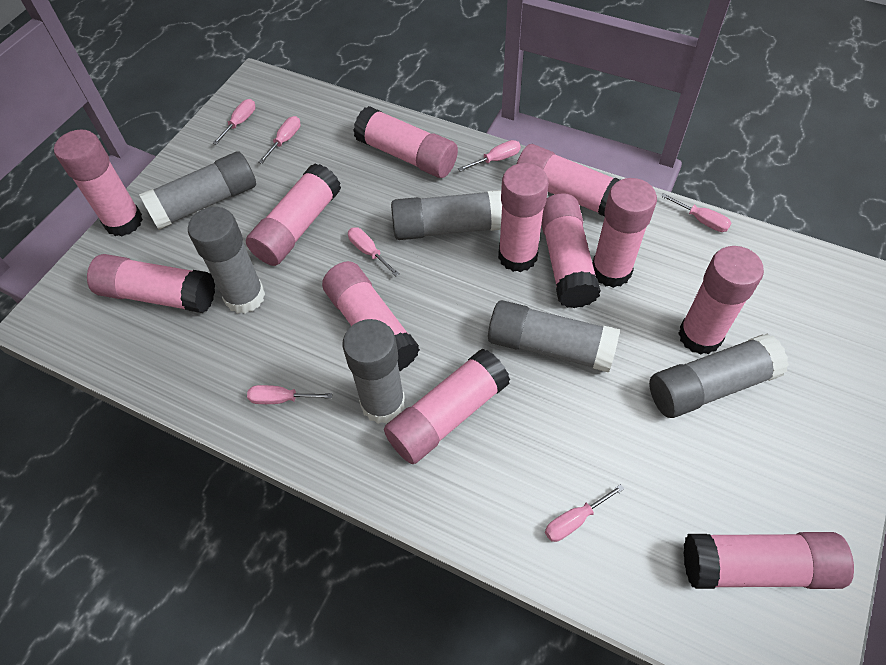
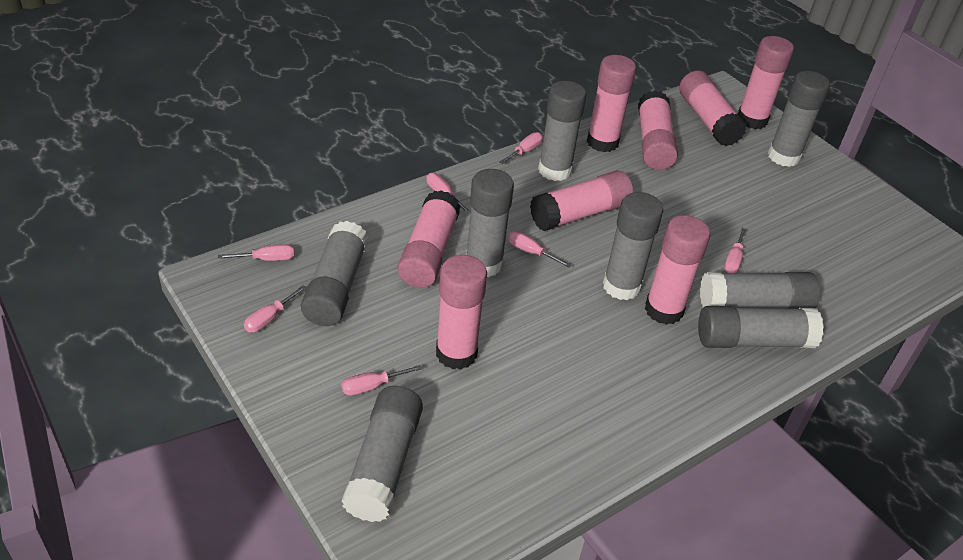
grey glue stick: 6 -> 8
pink glue stick: 12 -> 8

